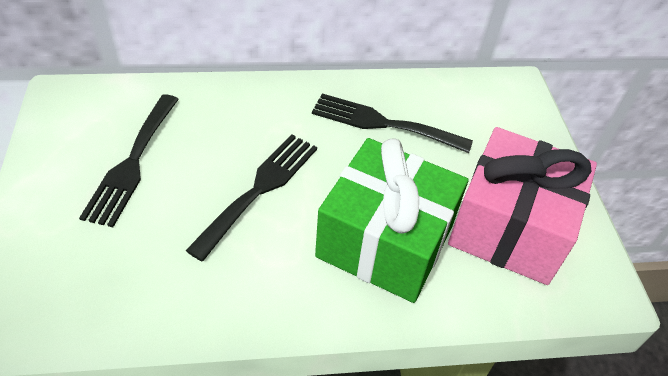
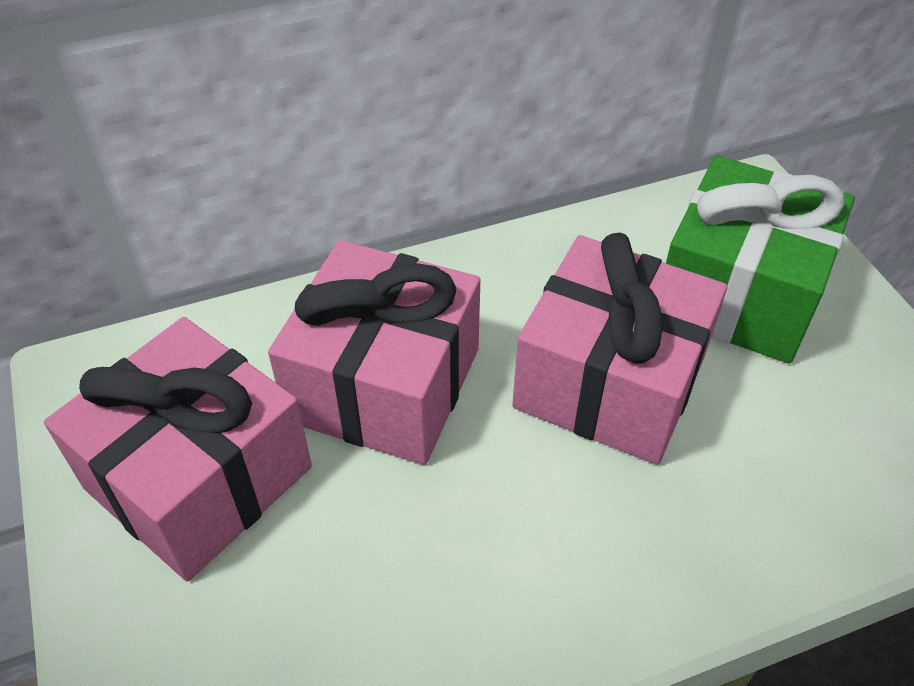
black fork: 3 -> 0
pink gift: 1 -> 3

